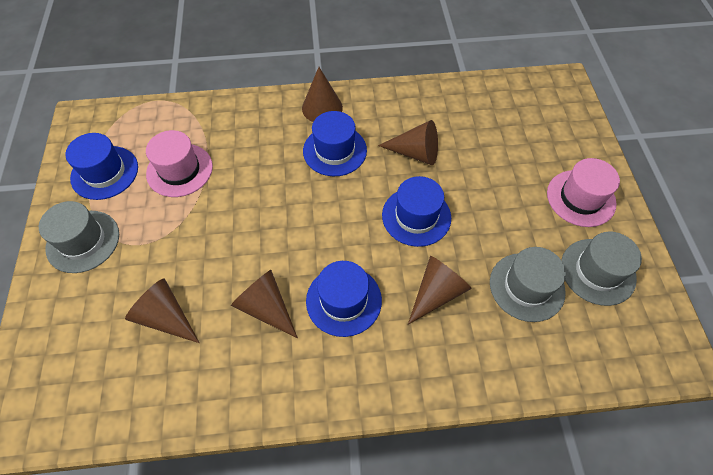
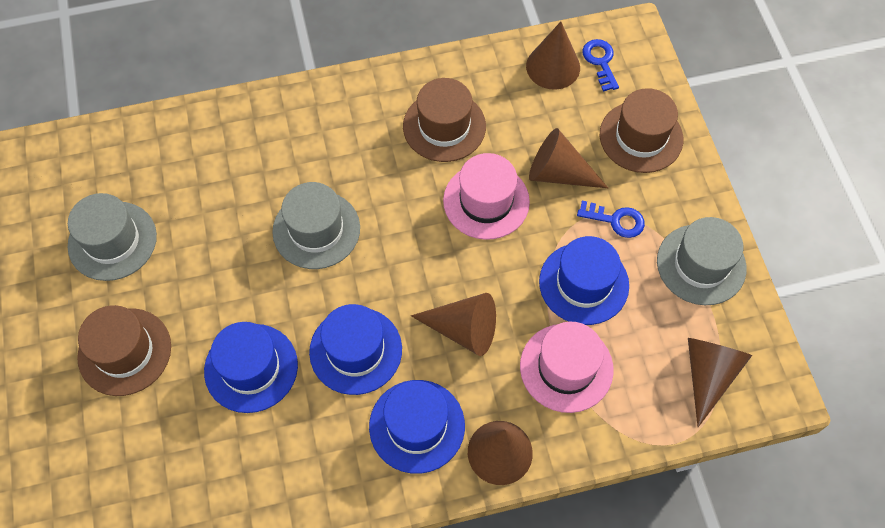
blue key: 0 -> 2
brown hat: 0 -> 3

